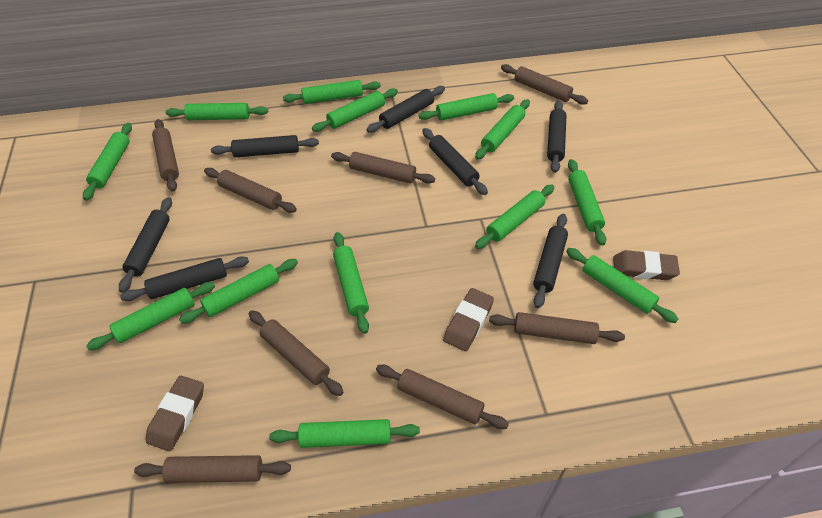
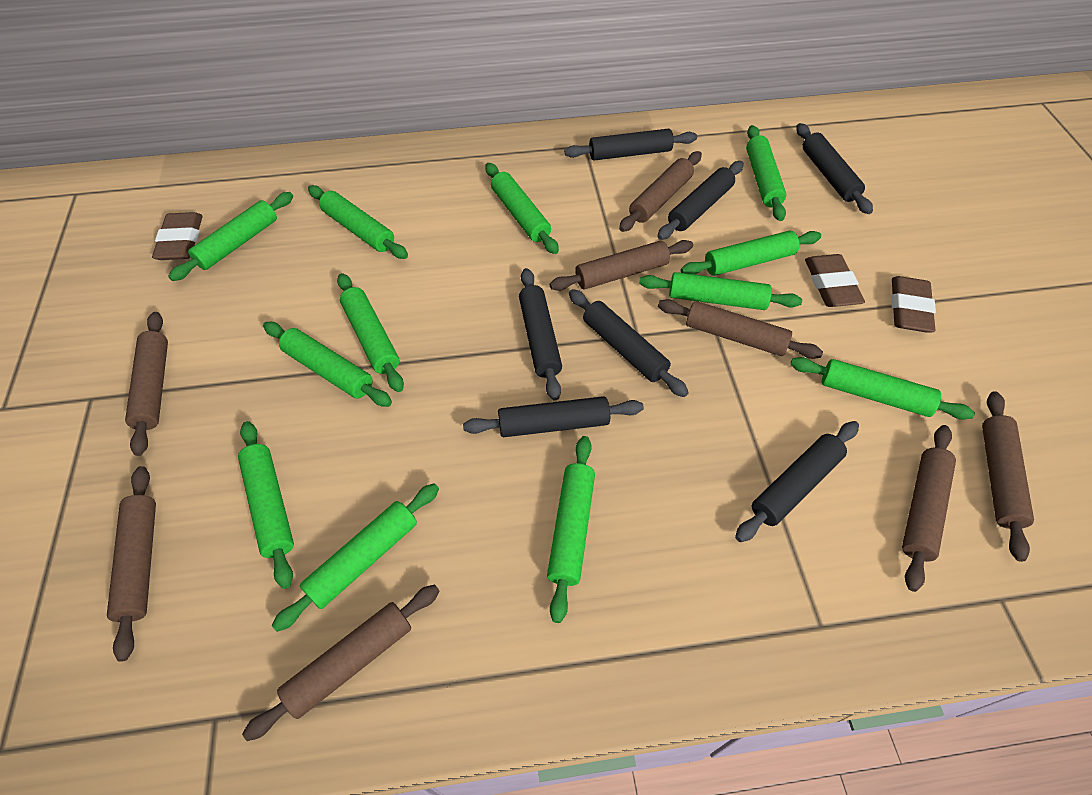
green rolling pin: 13 -> 12

